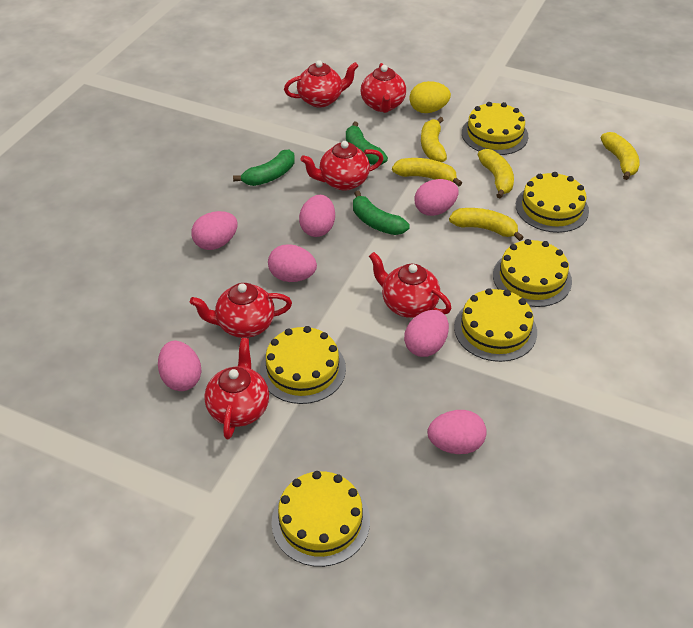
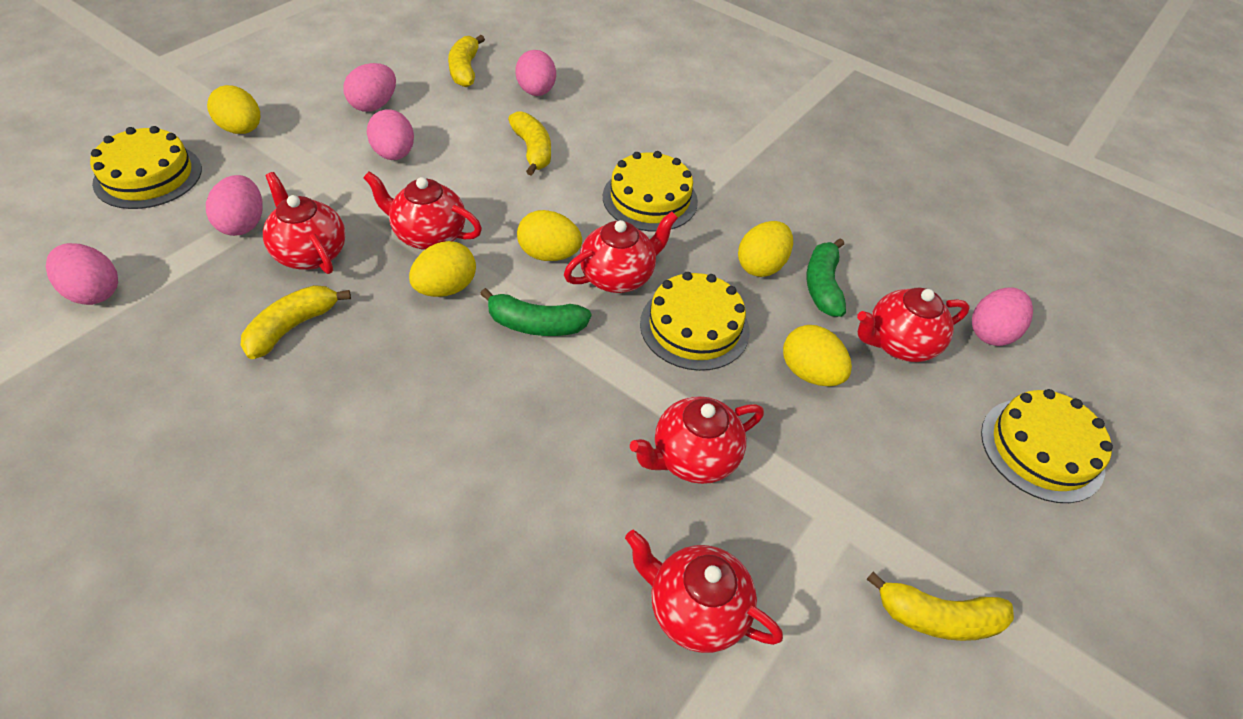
green banana: 3 -> 2
pink egg: 7 -> 6
yellow banana: 5 -> 4
yellow cake: 6 -> 4
yellow egg: 1 -> 5

